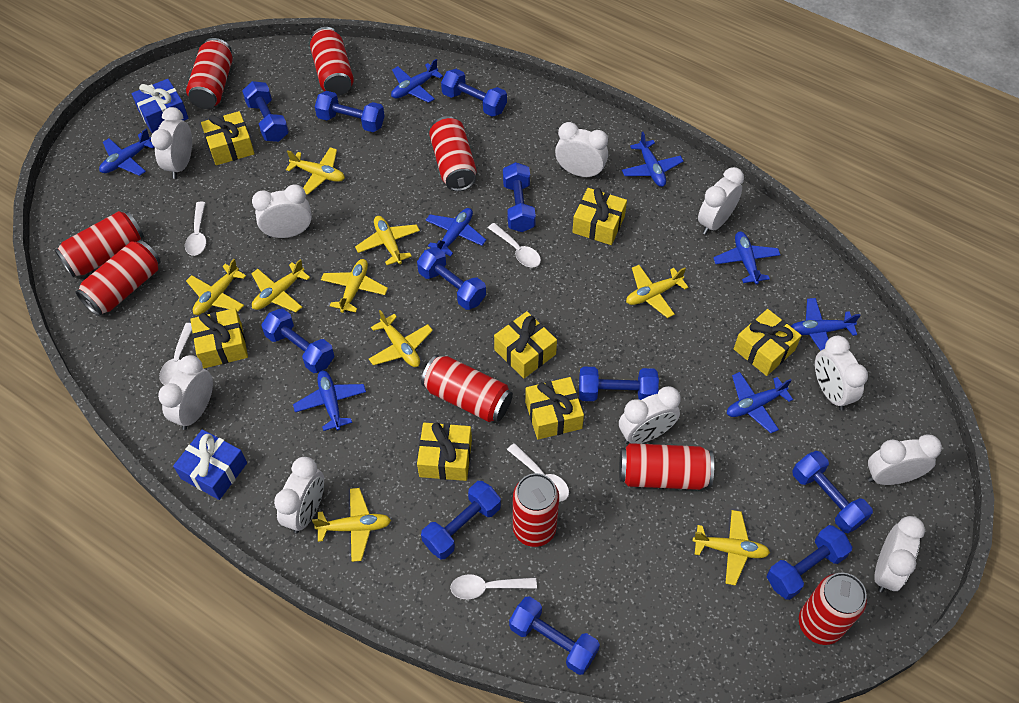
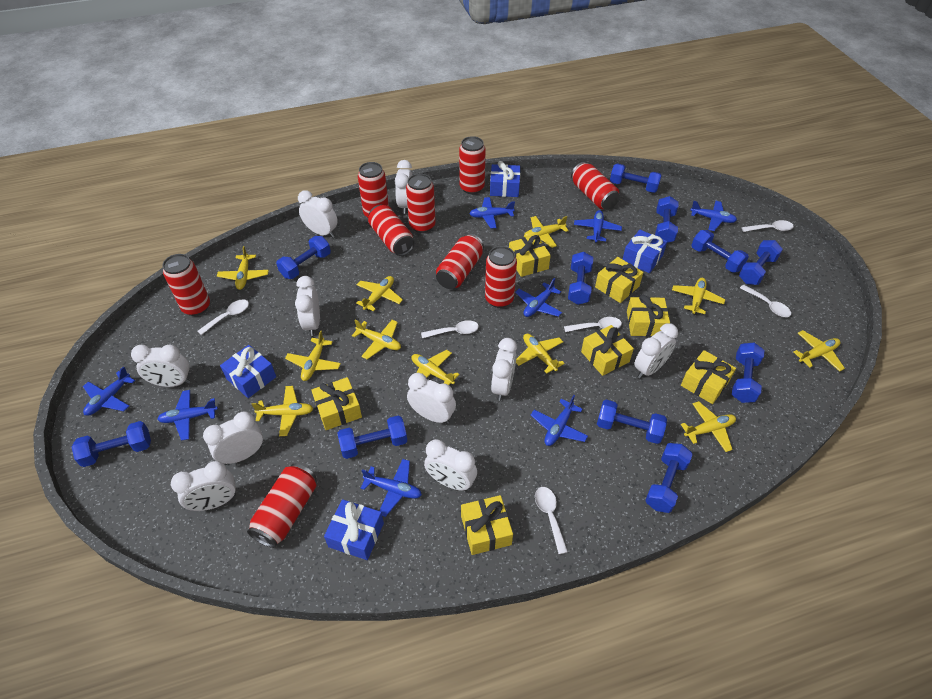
blue gift: 2 -> 4
white spoon: 5 -> 6
yellow plane: 9 -> 11

